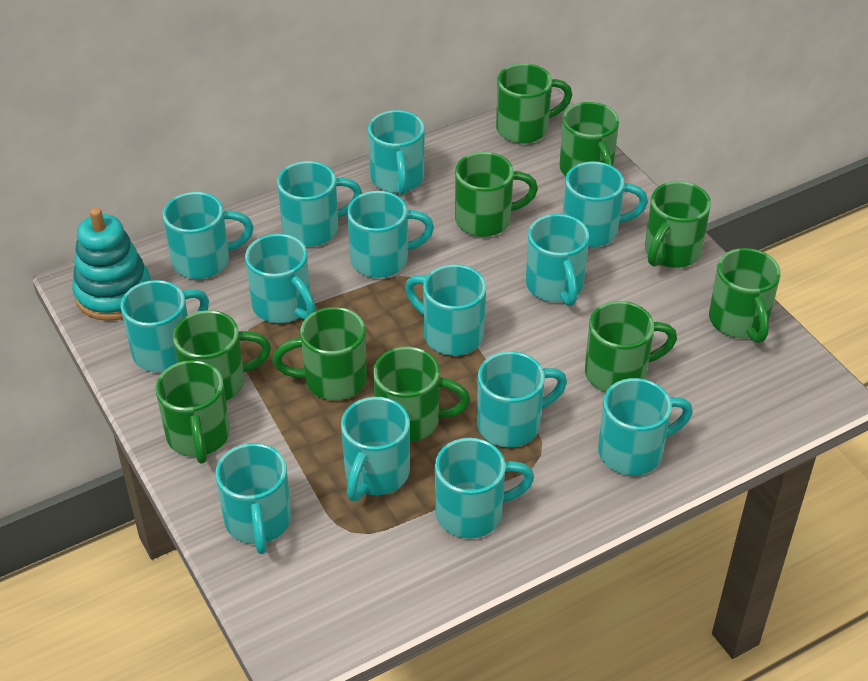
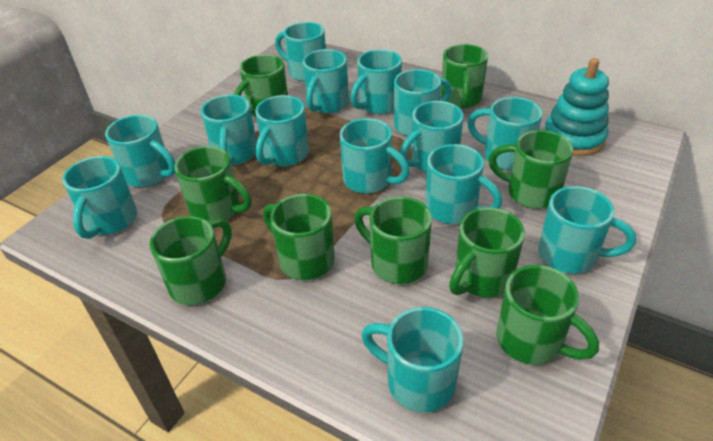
green mug: 10 -> 9

